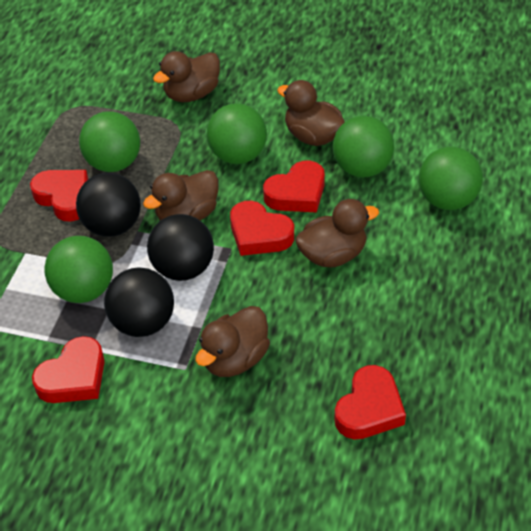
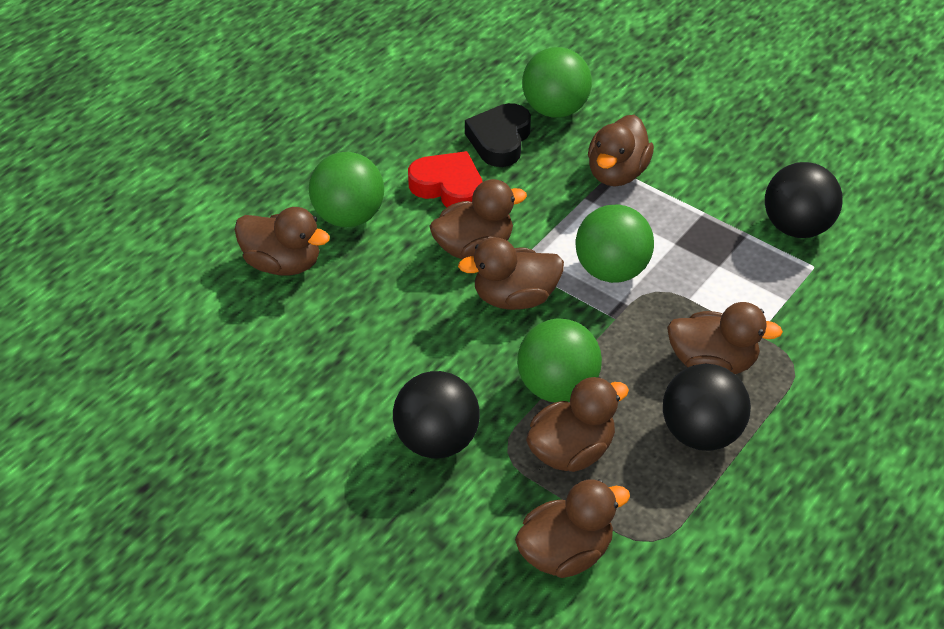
black heart: 0 -> 1
brown duck: 5 -> 7
green ball: 5 -> 4
red heart: 5 -> 1

